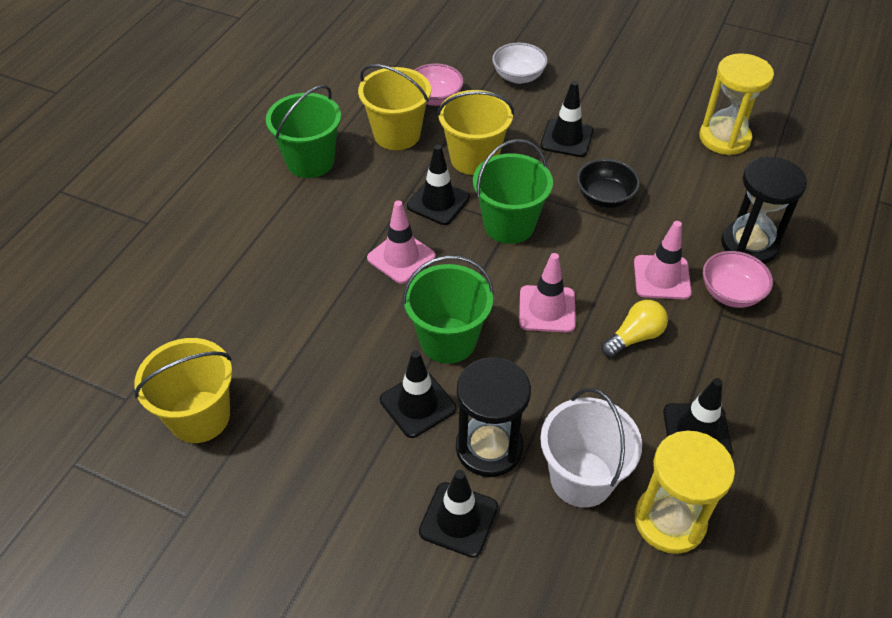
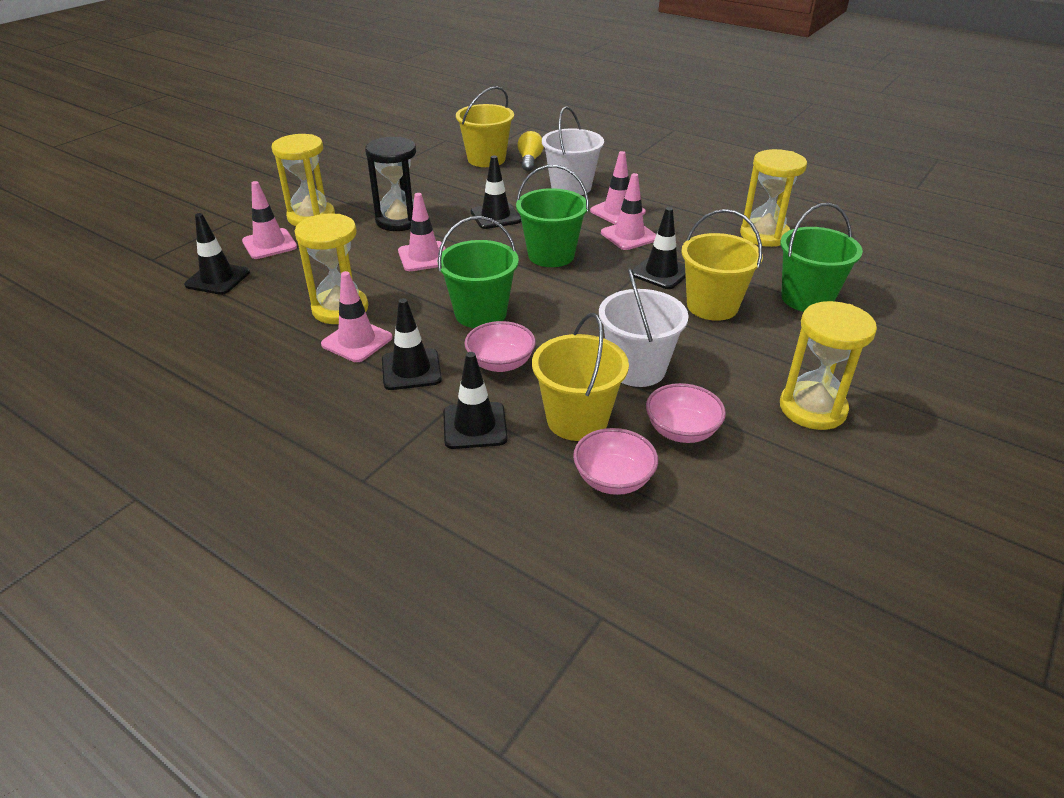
black bowl: 1 -> 0
black hourglass: 2 -> 1
pink bowl: 2 -> 3
pink traffic cone: 3 -> 5
white bowl: 1 -> 0
white bucket: 1 -> 2
yellow hourglass: 2 -> 4

